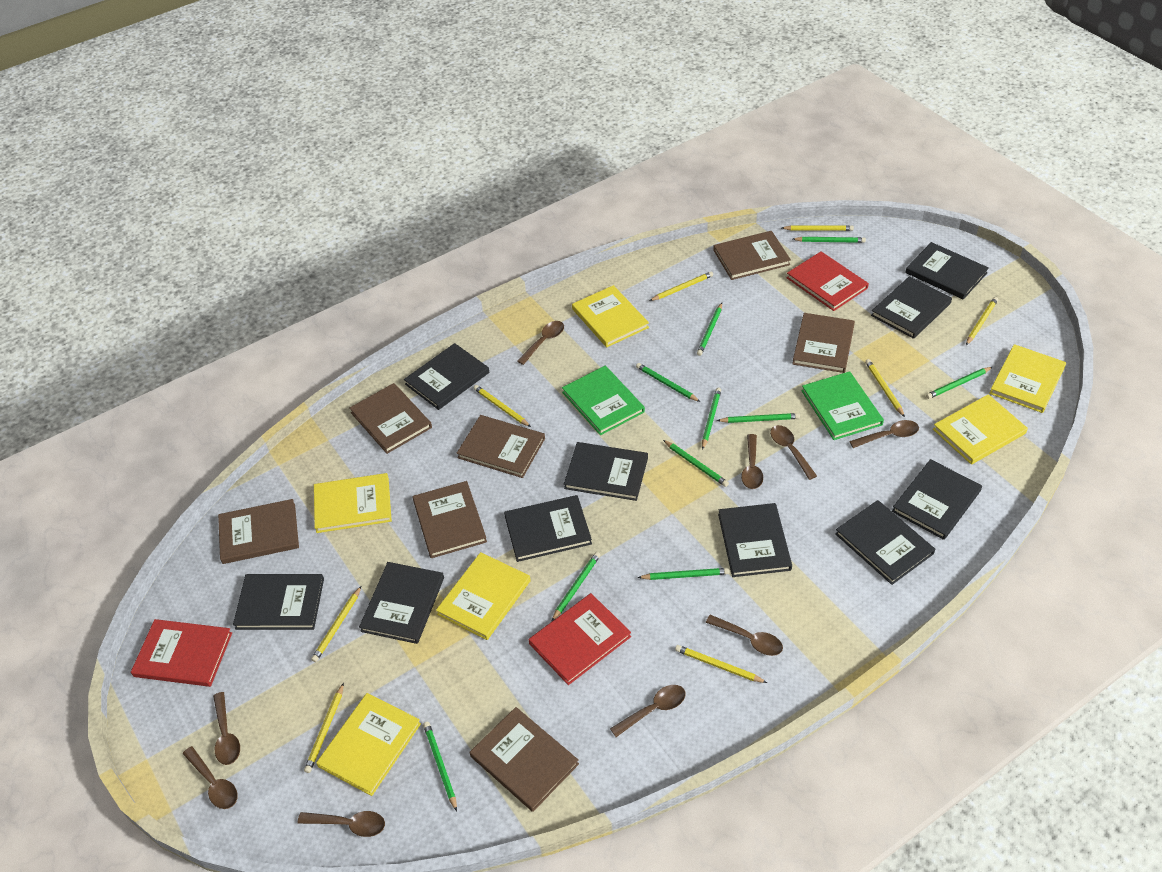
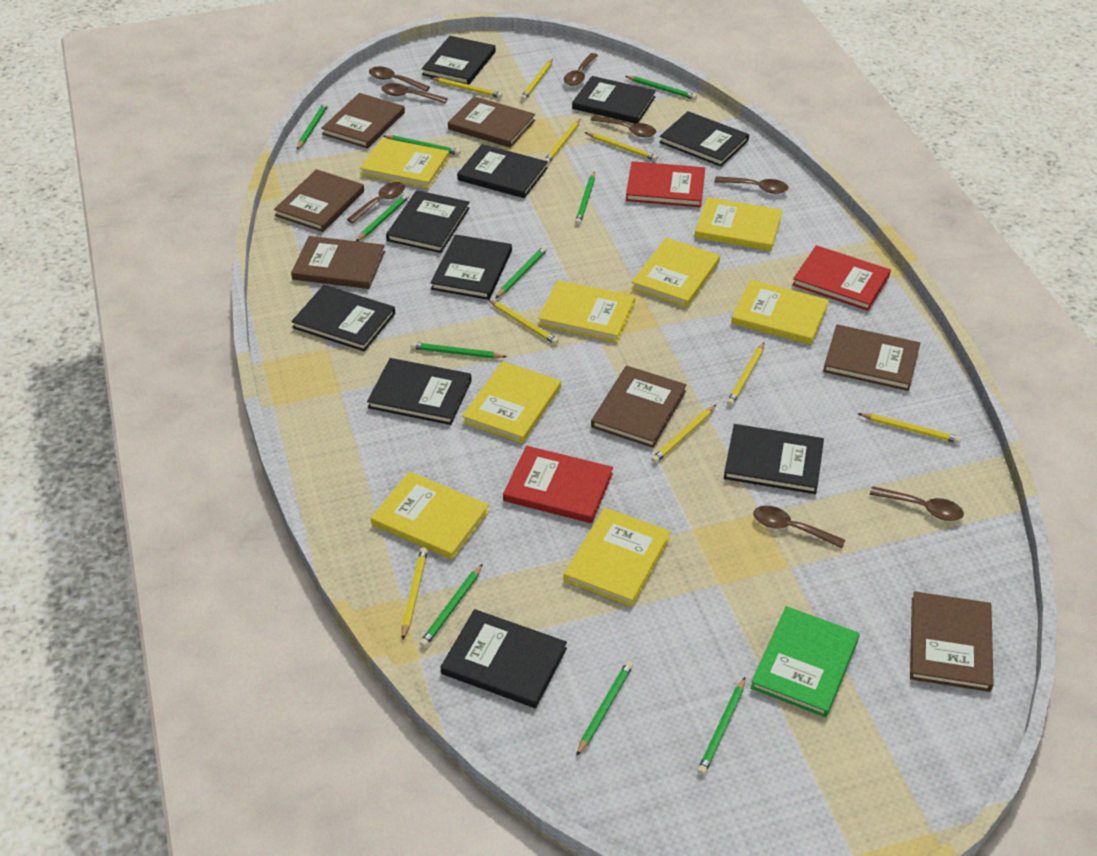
brown spoon: 9 -> 8
green book: 2 -> 1
yellow book: 6 -> 8
yellow pencil: 8 -> 9

